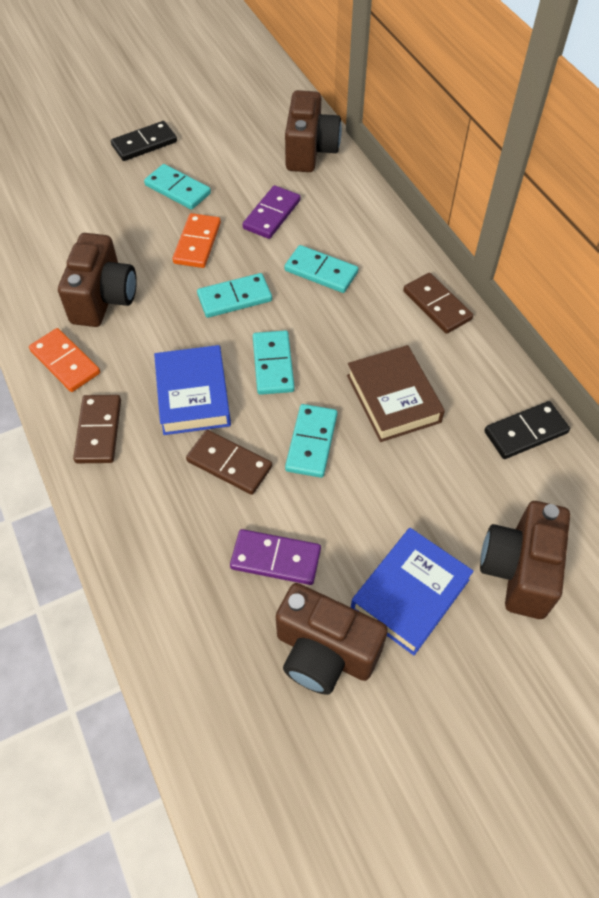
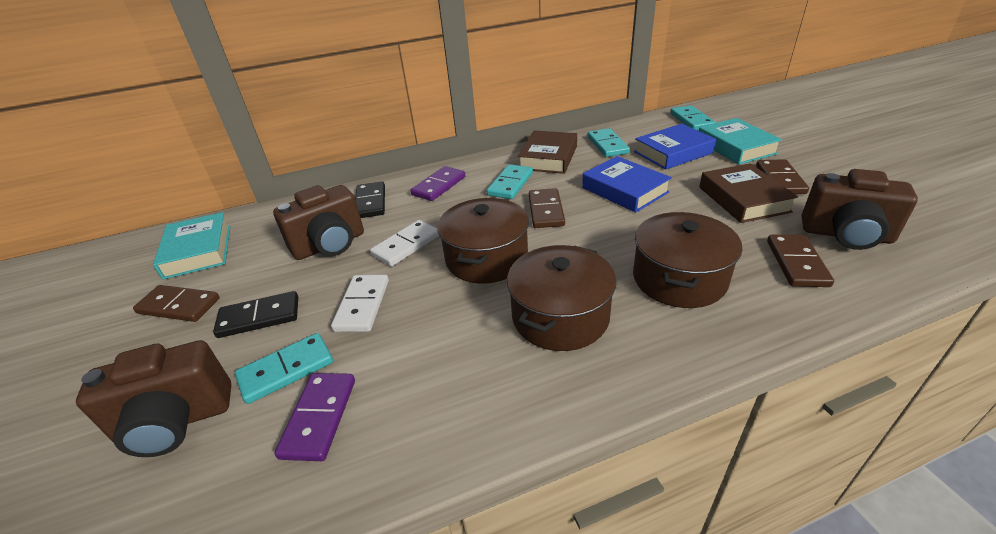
brown book: 1 -> 2
brown camera: 4 -> 3
brown domino: 3 -> 4
brown pot: 0 -> 3
orange domino: 2 -> 0
turquoise book: 0 -> 2
turquoise domino: 5 -> 4
white domino: 0 -> 2

